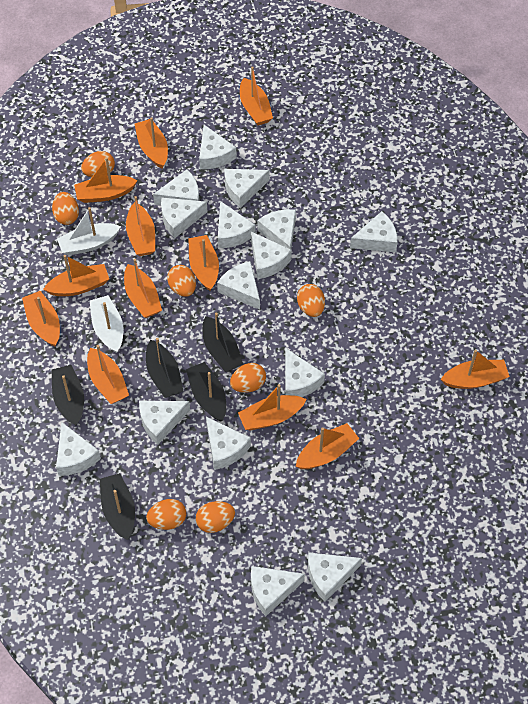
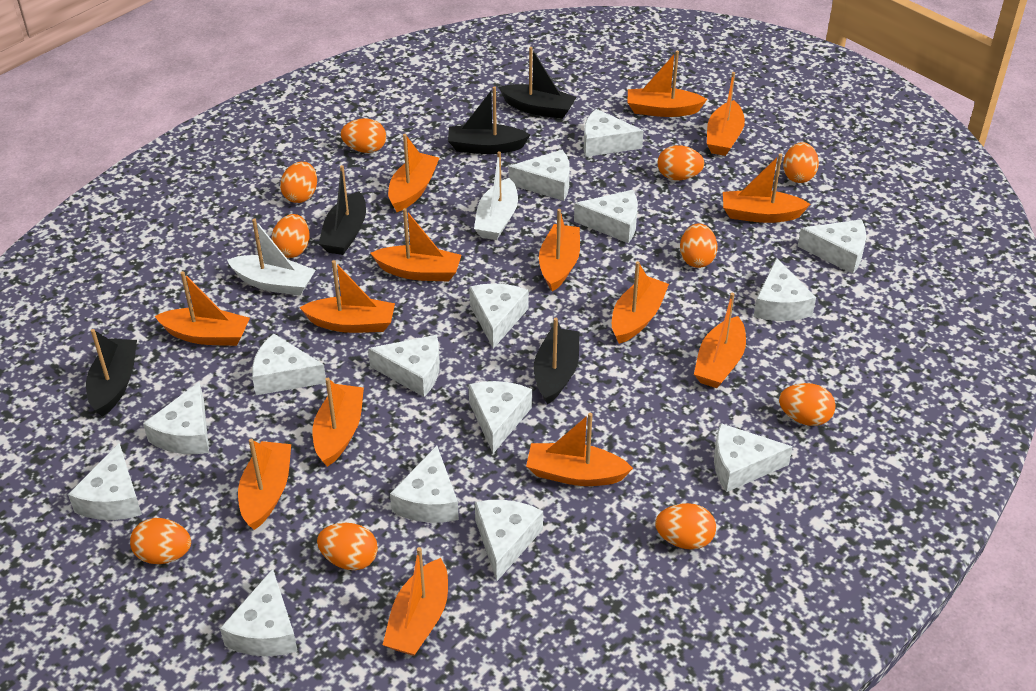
orange boat: 12 -> 14
orange egg: 7 -> 10

